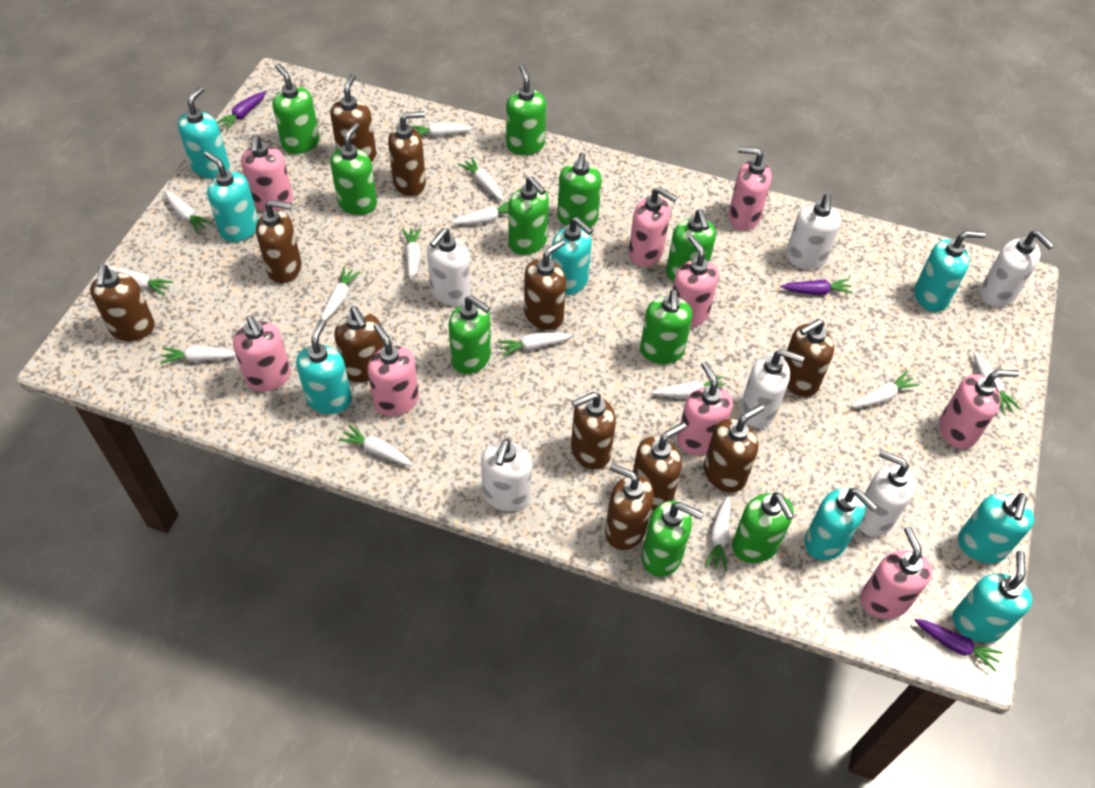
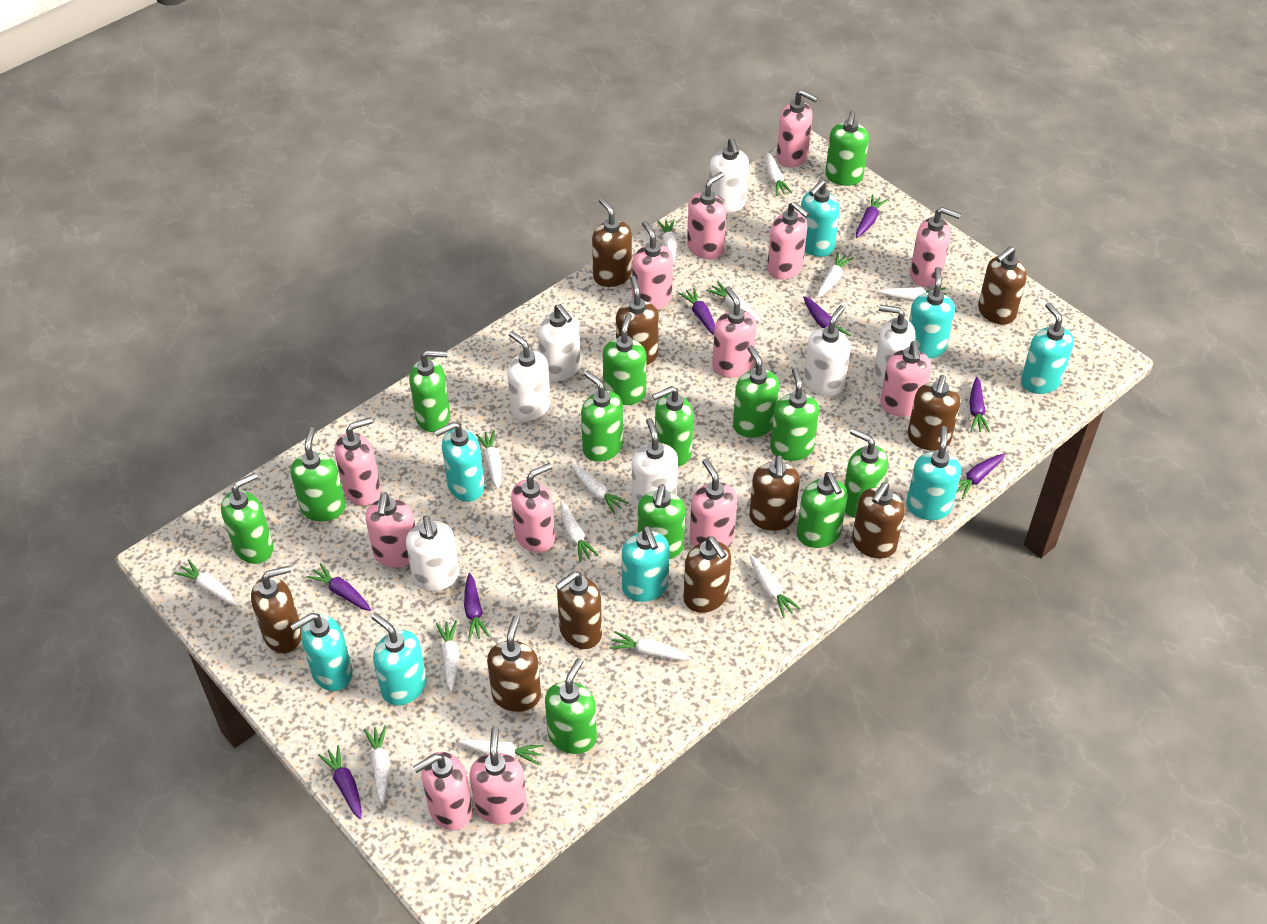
brown soap dispenser: 11 -> 10
green soap dispenser: 10 -> 13
pink soap dispenser: 9 -> 13
purple carrot: 3 -> 8
white soap dispenser: 6 -> 7

